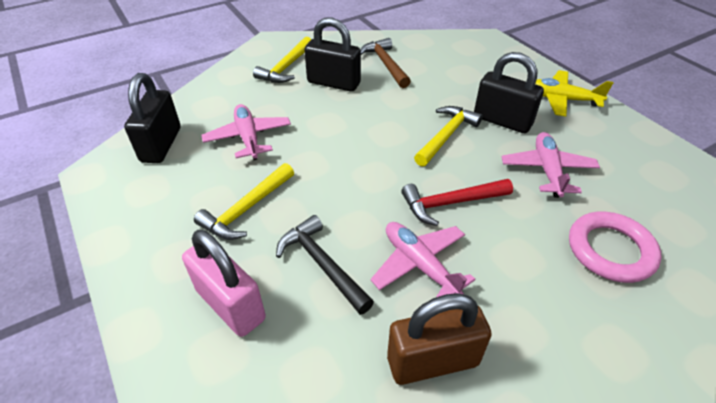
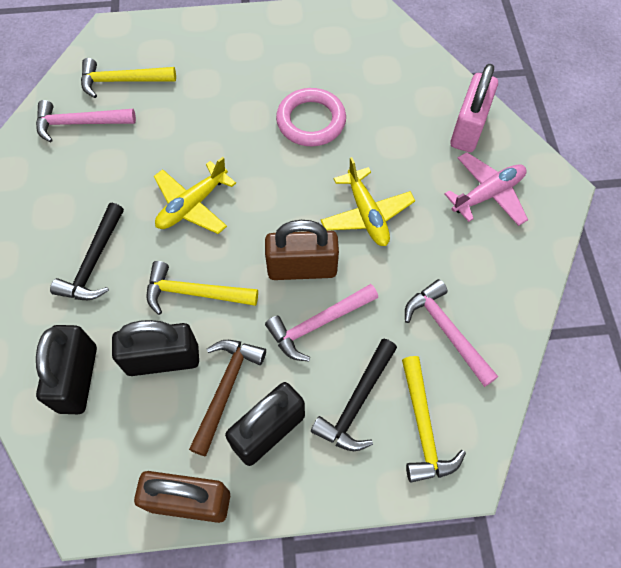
black hammer: 1 -> 2
brown padlock: 1 -> 2
pink hammer: 0 -> 3
pink plane: 3 -> 1
red hammer: 1 -> 0
yellow plane: 1 -> 2

